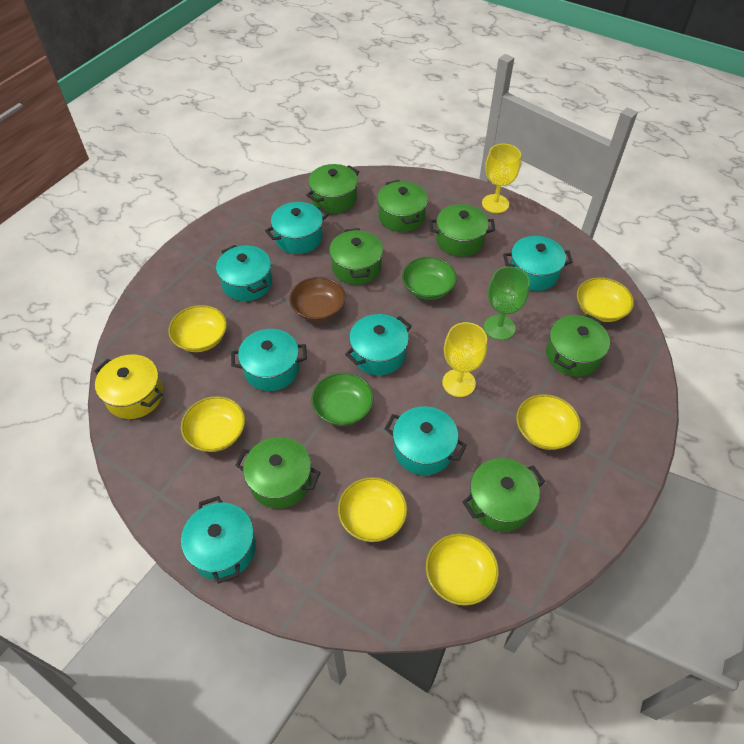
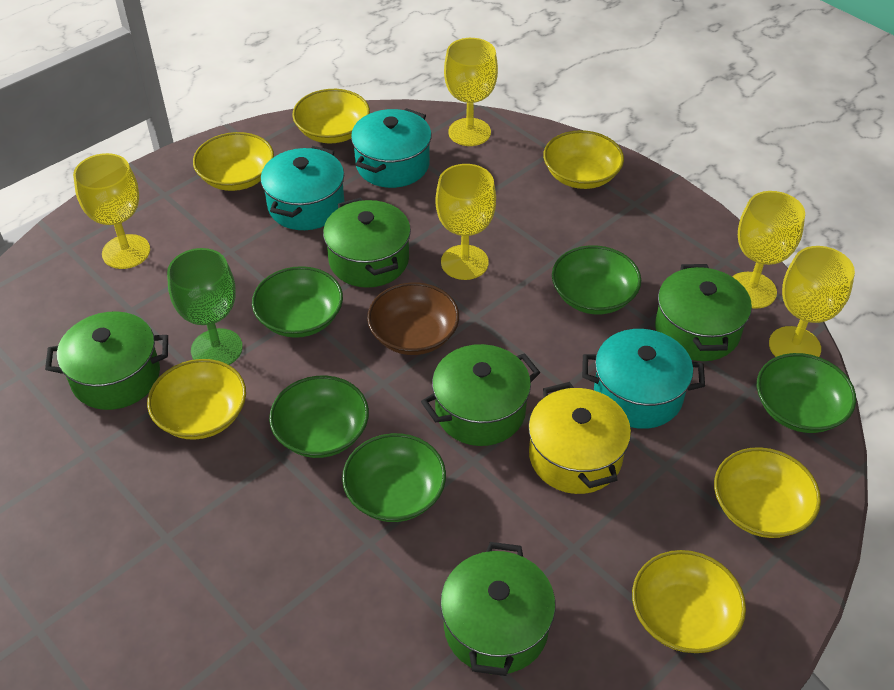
green bowl: 2 -> 5
green pot: 7 -> 5
turquoise pot: 7 -> 3
yellow goblet: 2 -> 5

